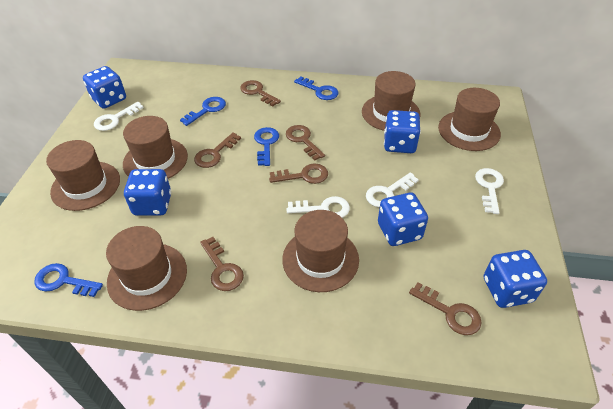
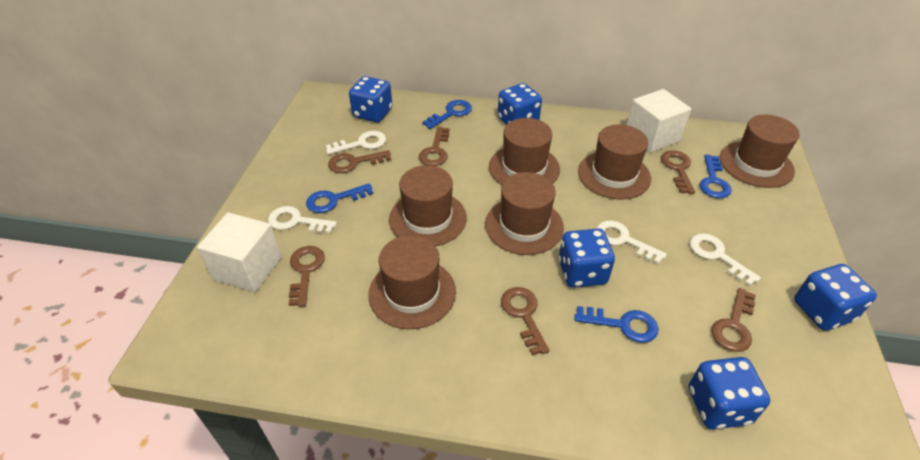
white cube: 0 -> 2

